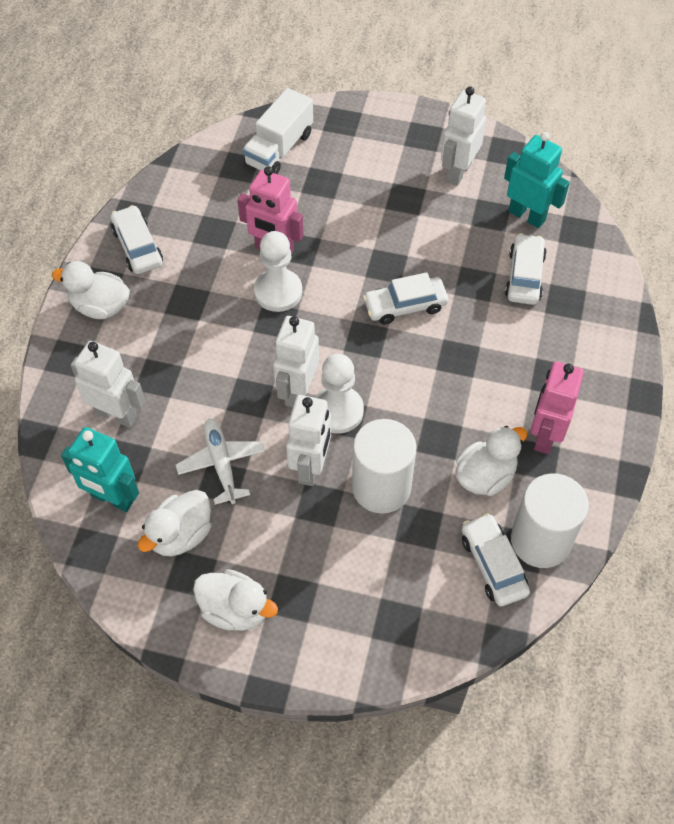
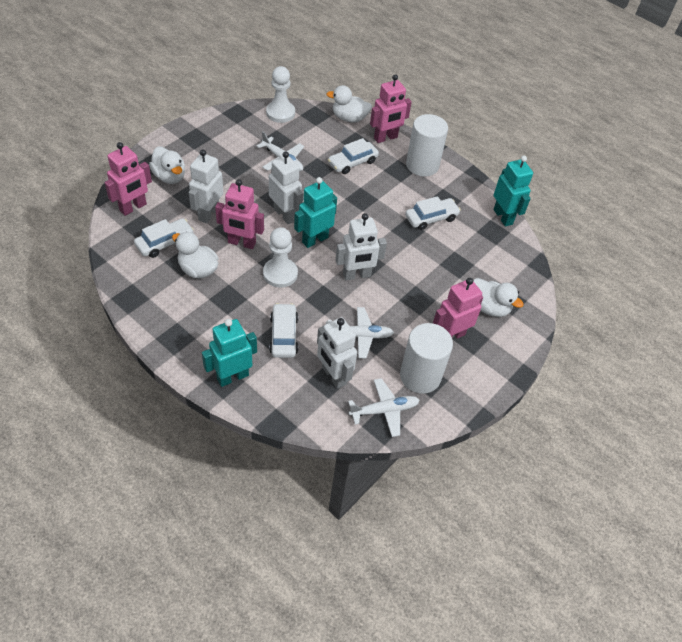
pink robot: 2 -> 4
turquoise robot: 2 -> 3
white plane: 1 -> 3
white truck: 1 -> 0

